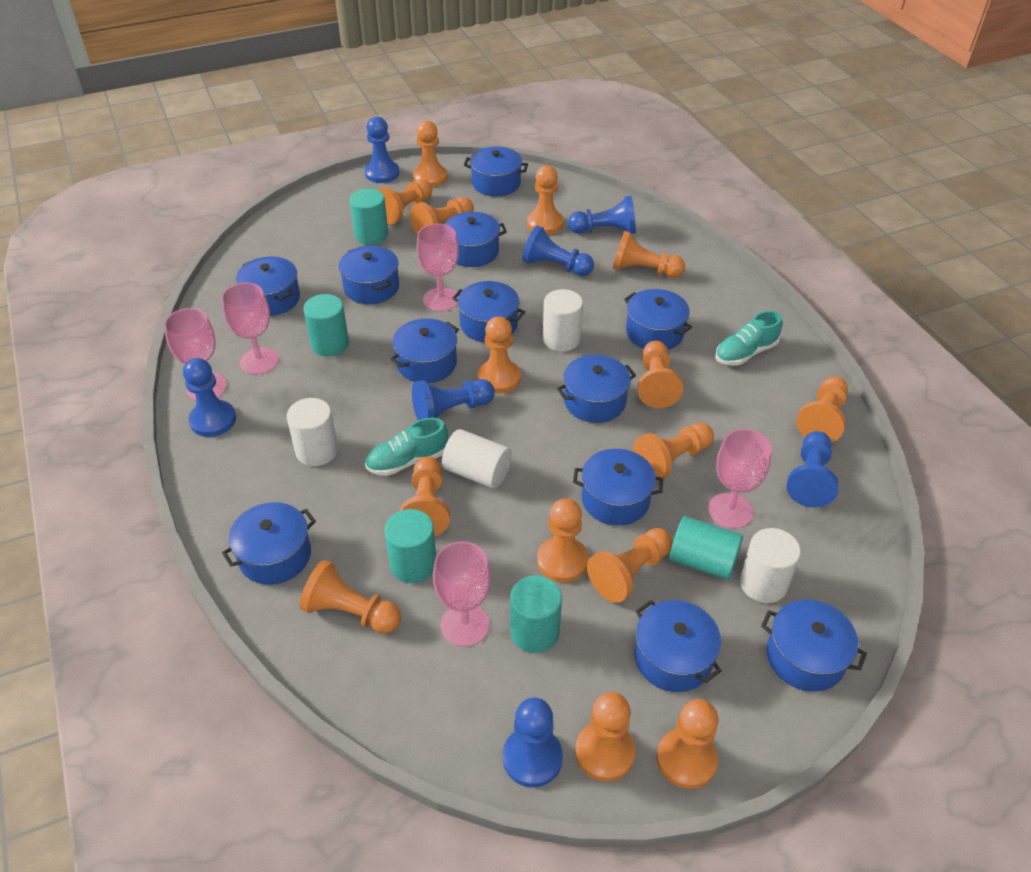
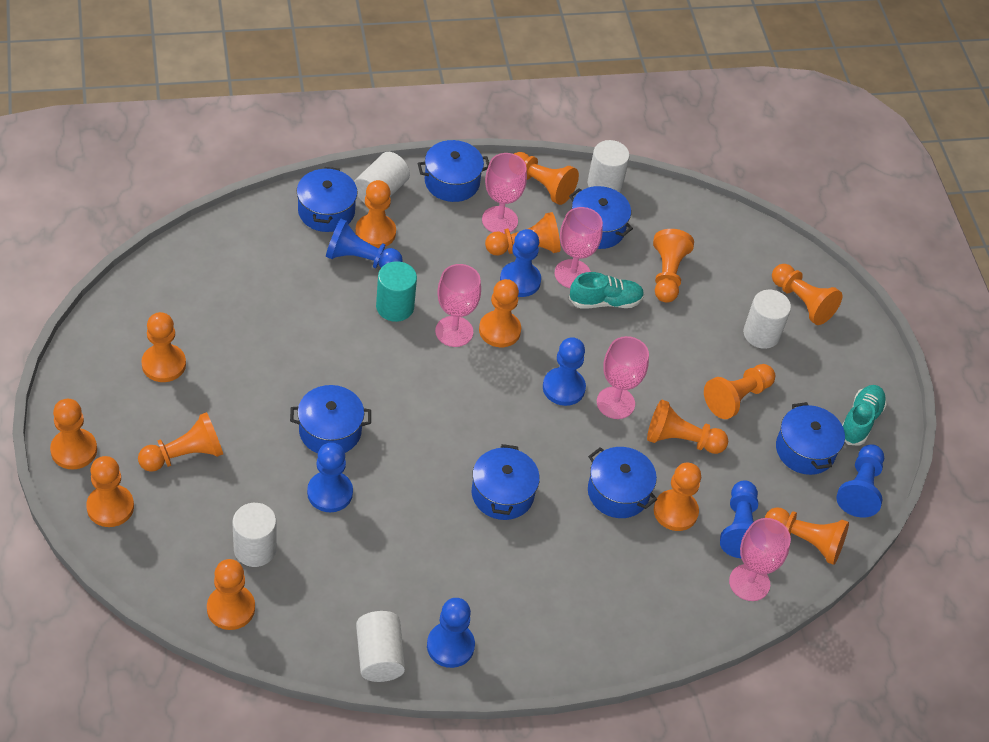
blue pot: 12 -> 7
turquoise cylinder: 5 -> 1
white cylinder: 4 -> 5

